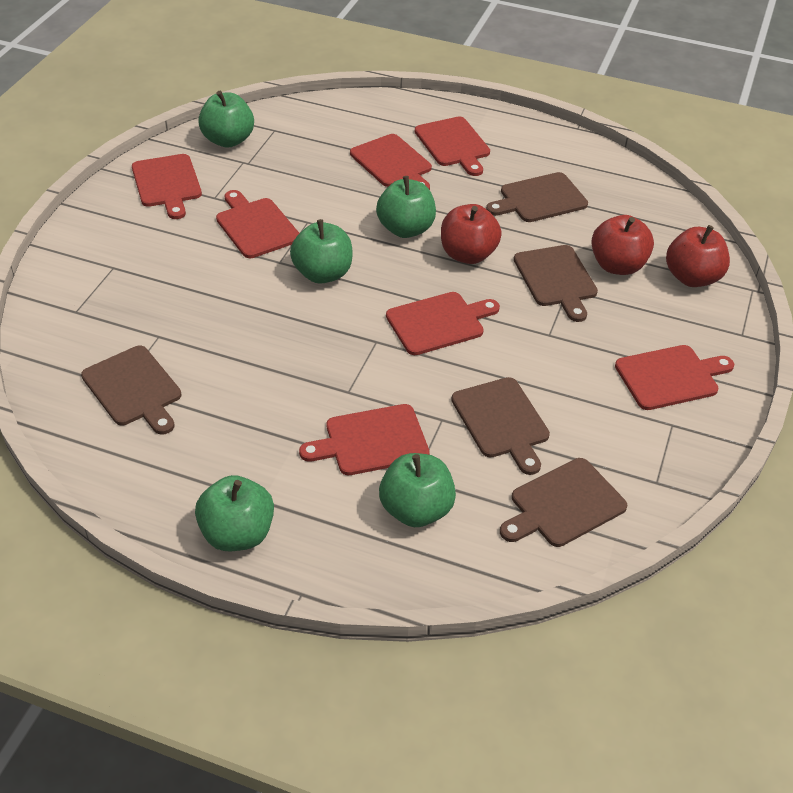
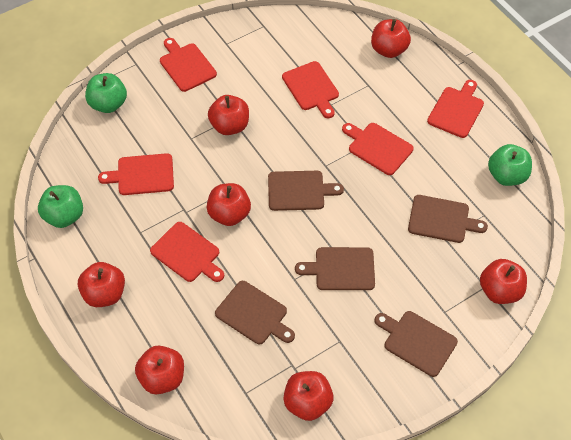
green apple: 5 -> 3
red apple: 3 -> 7
red cutting board: 7 -> 6

